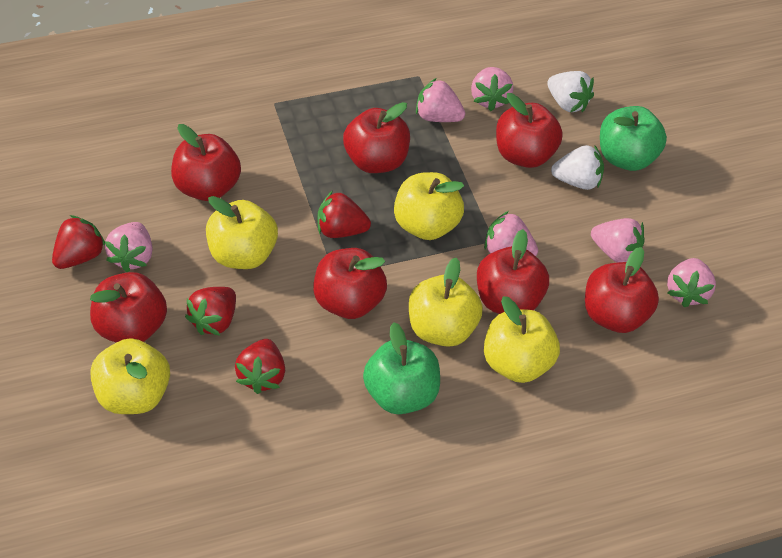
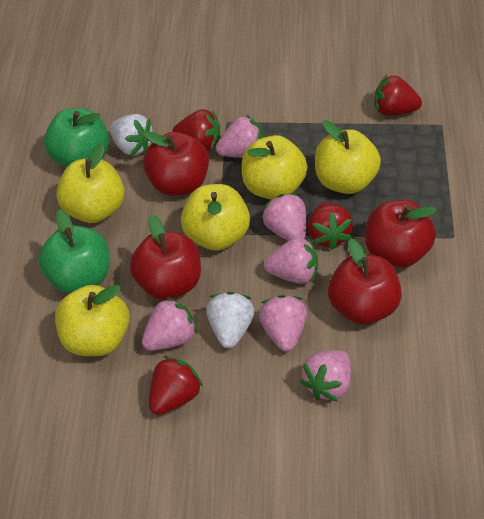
red apple: 7 -> 4

